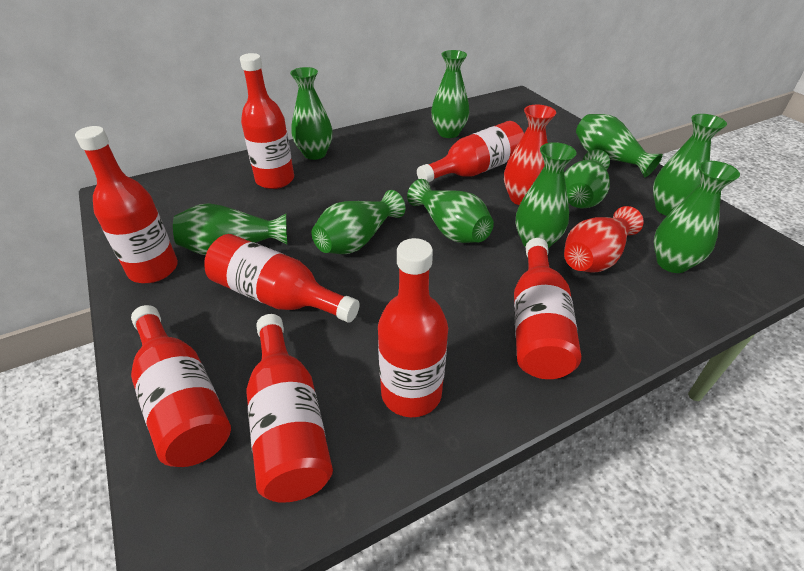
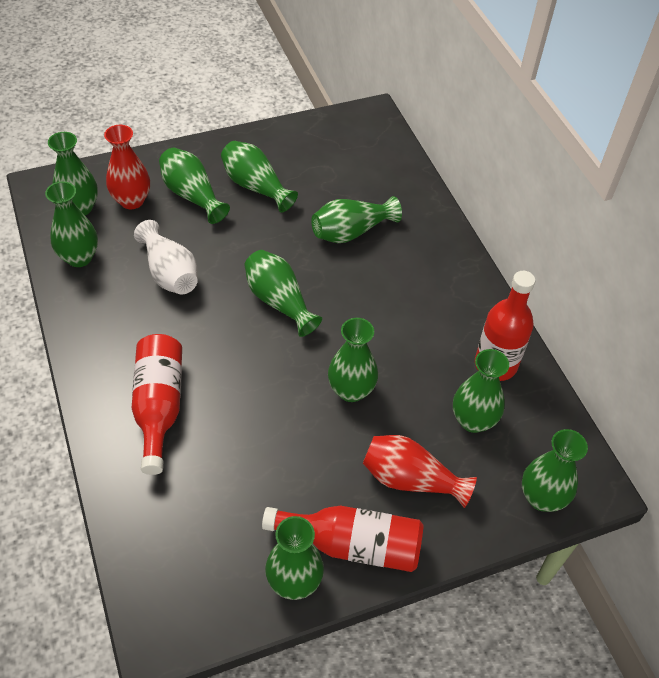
red bottle: 8 -> 3
white vase: 0 -> 1

